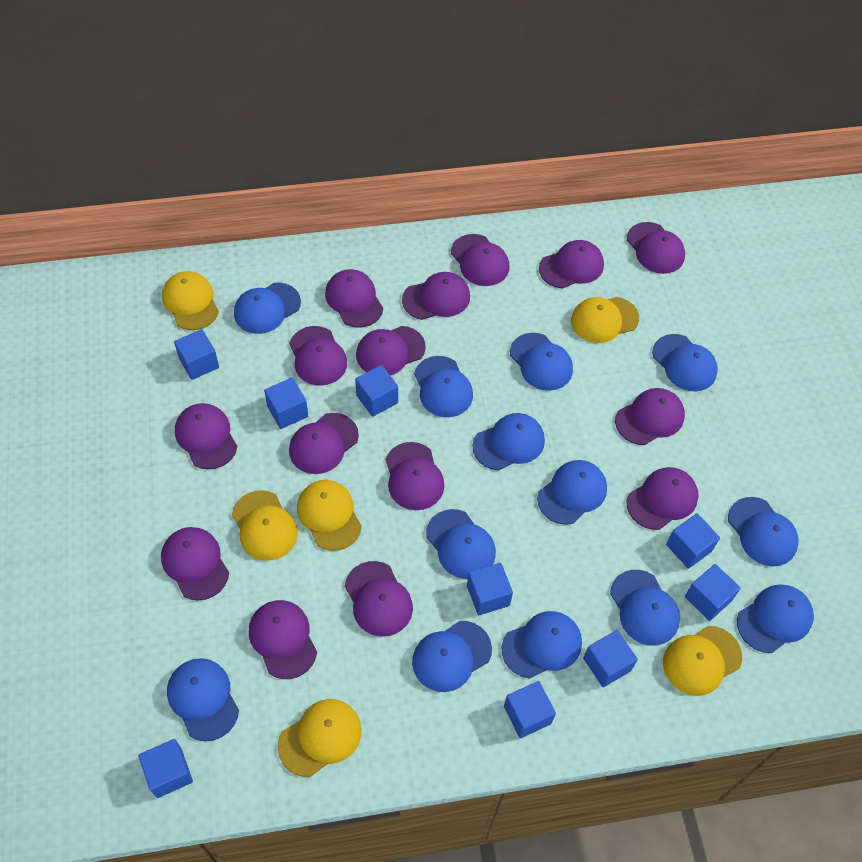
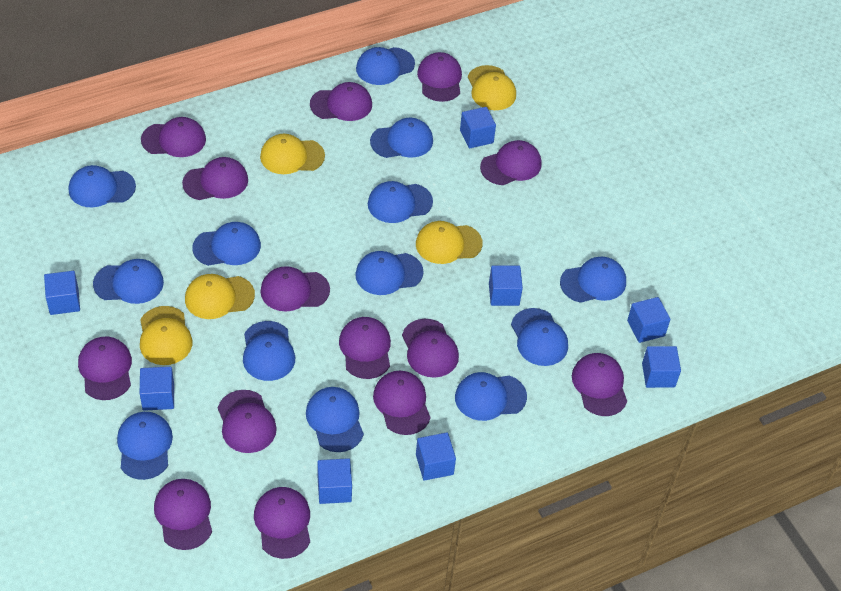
blue cube: 9 -> 8
purple cap: 15 -> 14
yellow cap: 6 -> 5

